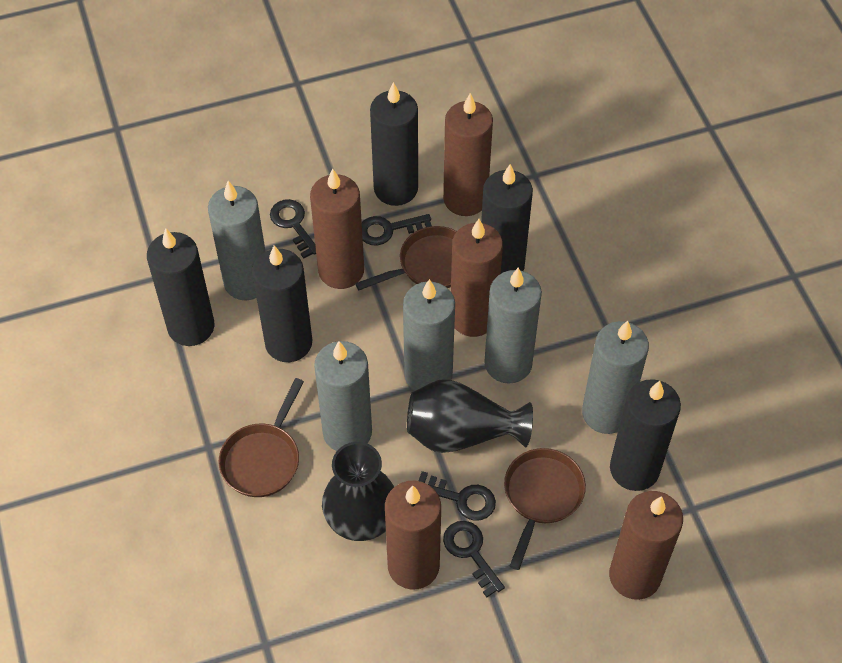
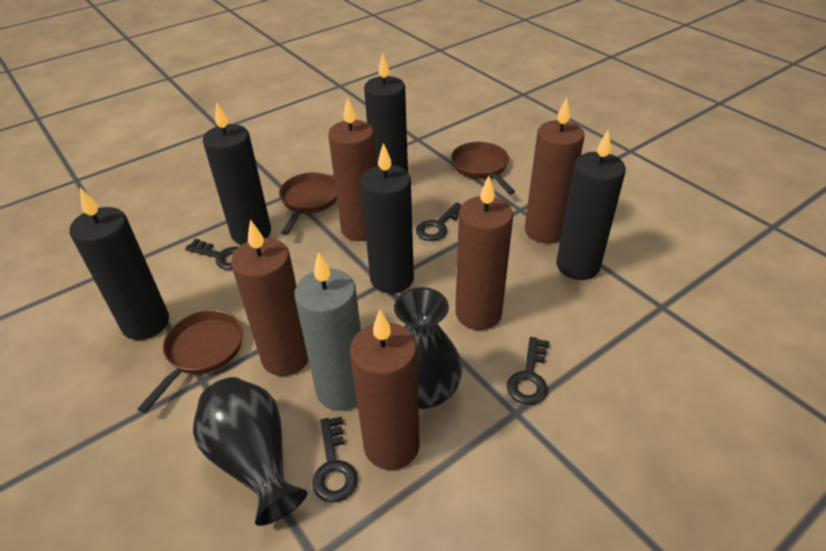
grey candle: 5 -> 1

